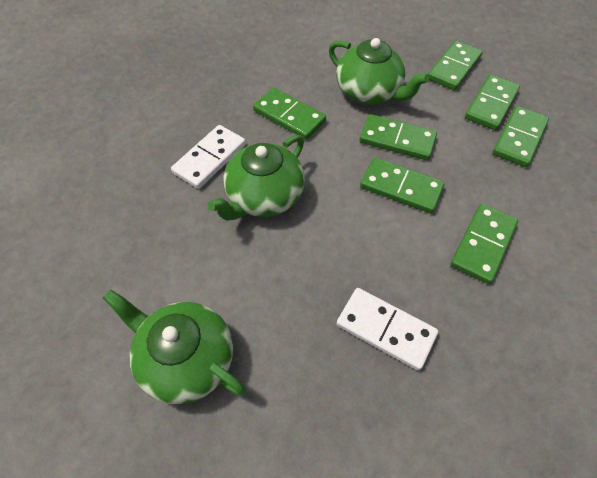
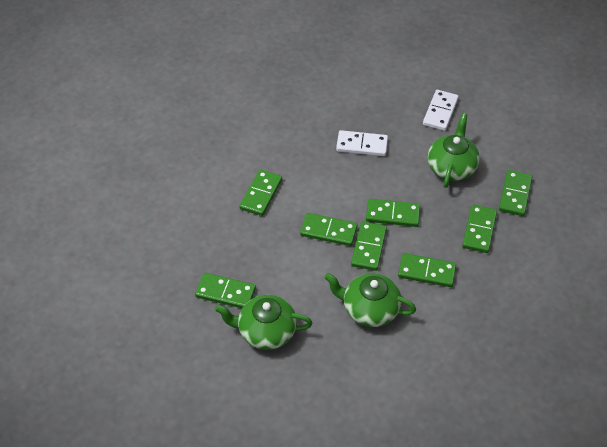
green domino: 7 -> 8

